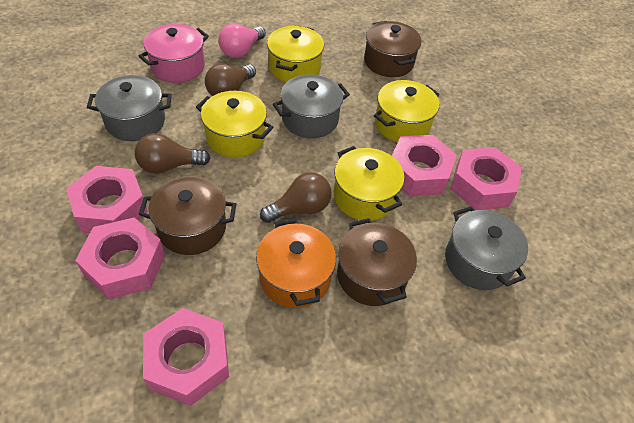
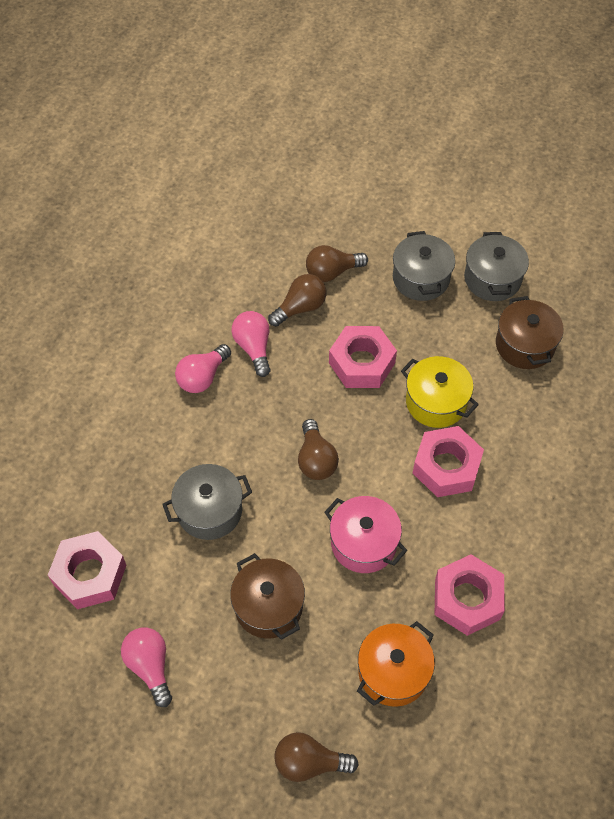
brown light bulb: 3 -> 4
brown pot: 3 -> 2
pink light bulb: 1 -> 3
pink nut: 5 -> 4
yellow pot: 4 -> 1

